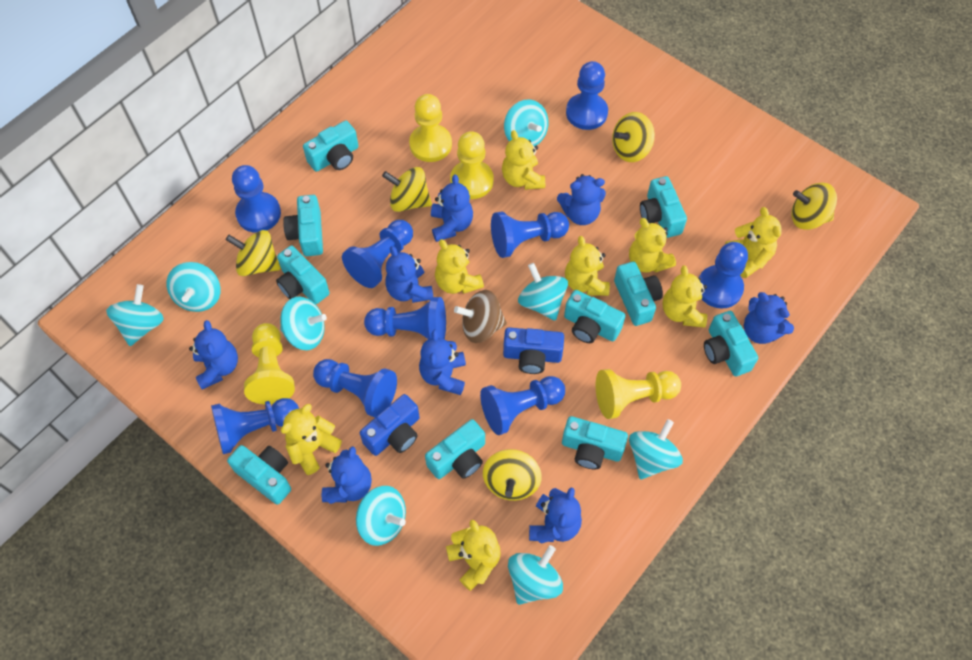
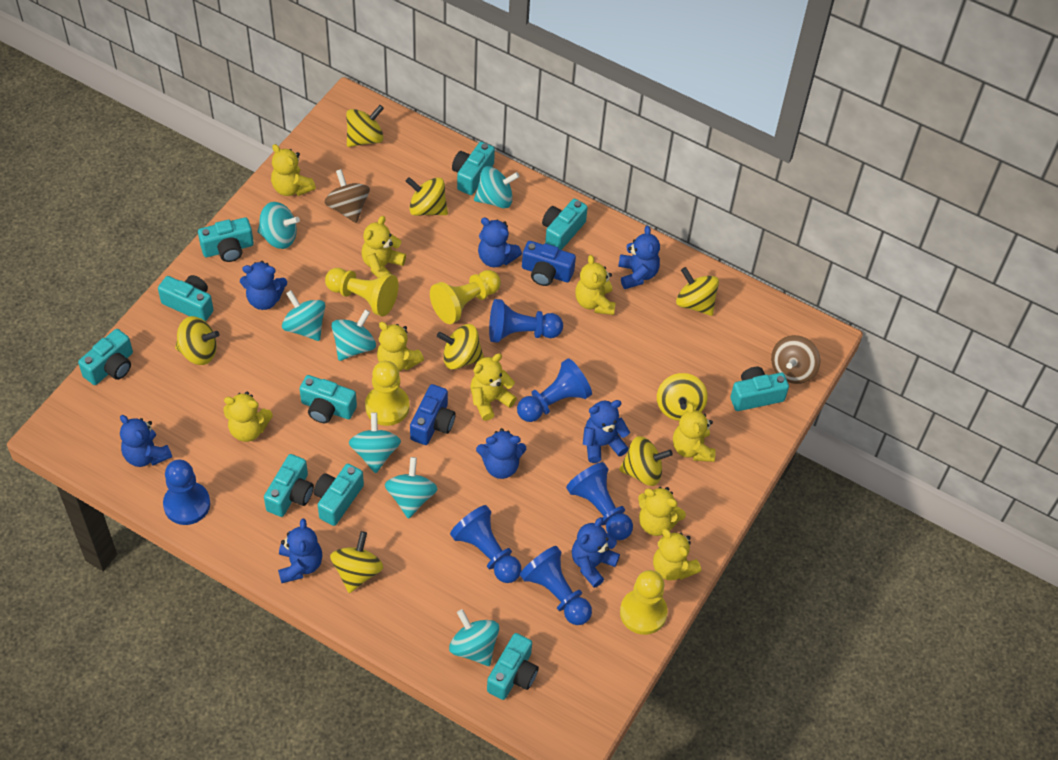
blue pawn: 9 -> 6
brown spinning top: 1 -> 2
turquoise spinning top: 8 -> 7
yellow spinning top: 5 -> 8
yellow teddy bear: 8 -> 9

